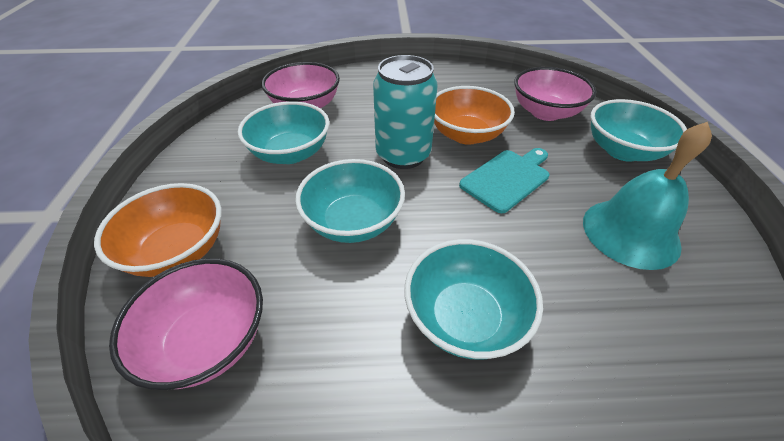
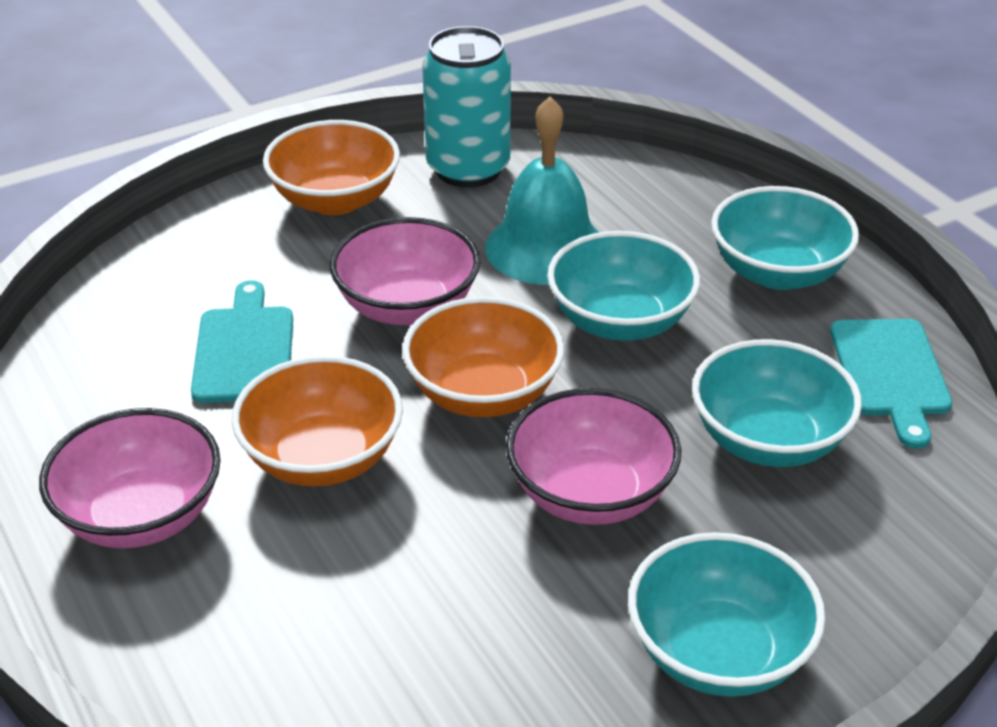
orange bowl: 2 -> 3
turquoise cutting board: 1 -> 2

